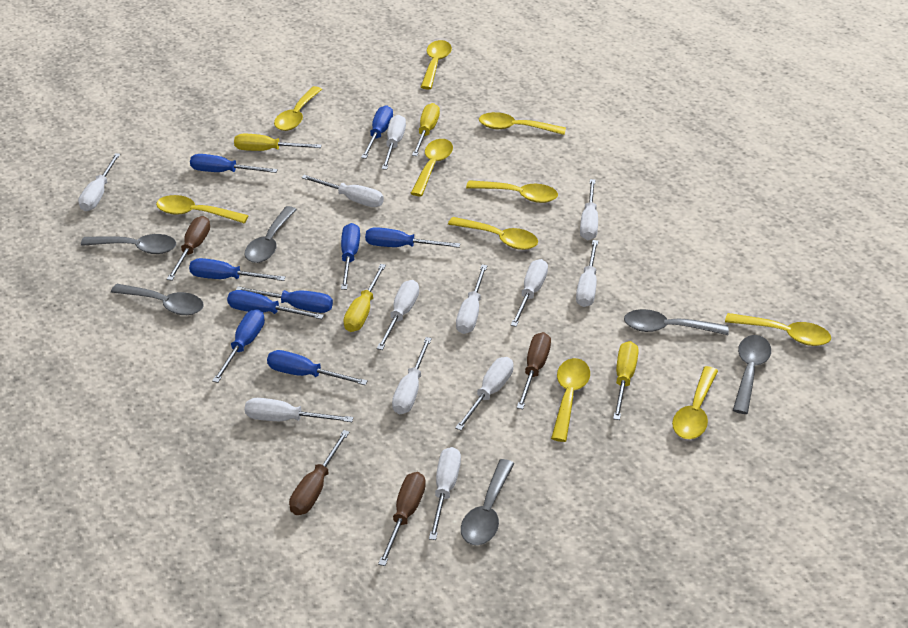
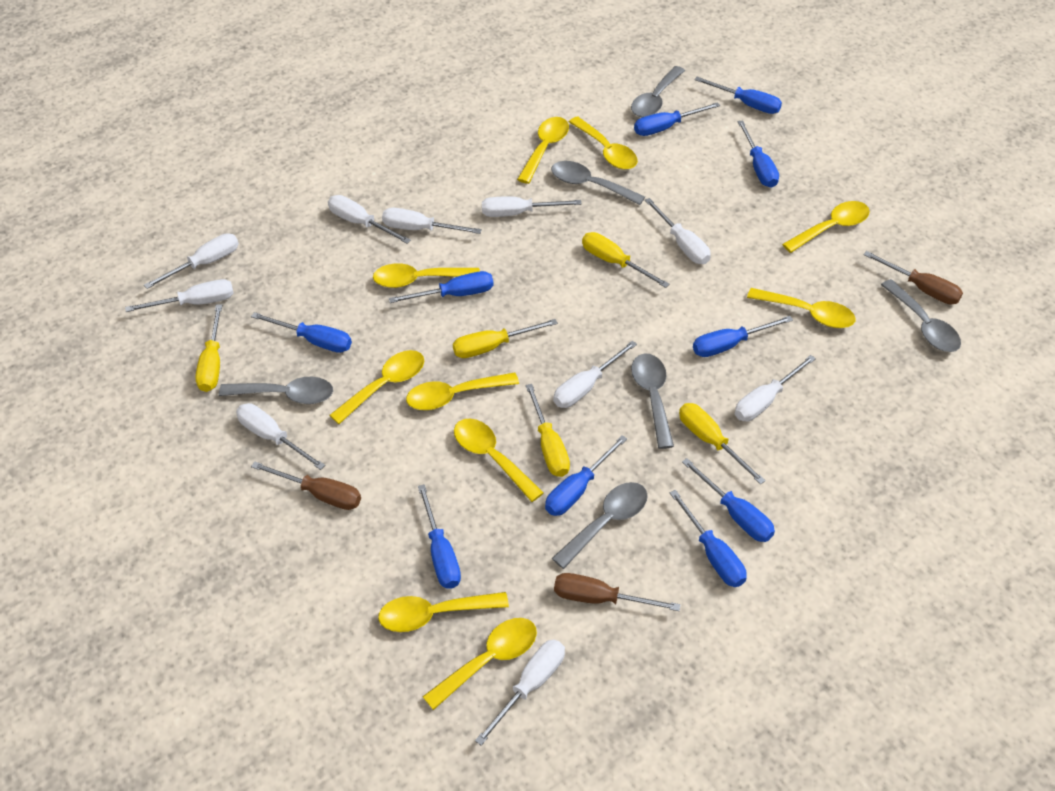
blue screwdriver: 9 -> 10
brown screwdriver: 4 -> 3
white screwdriver: 12 -> 10
yellow screwdriver: 4 -> 5

